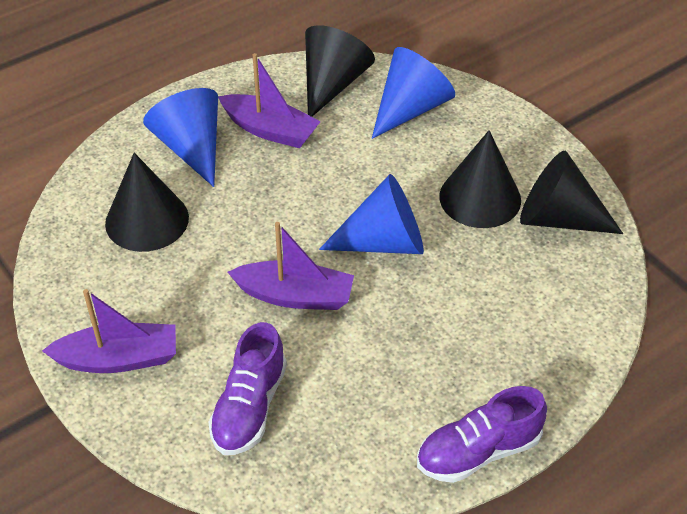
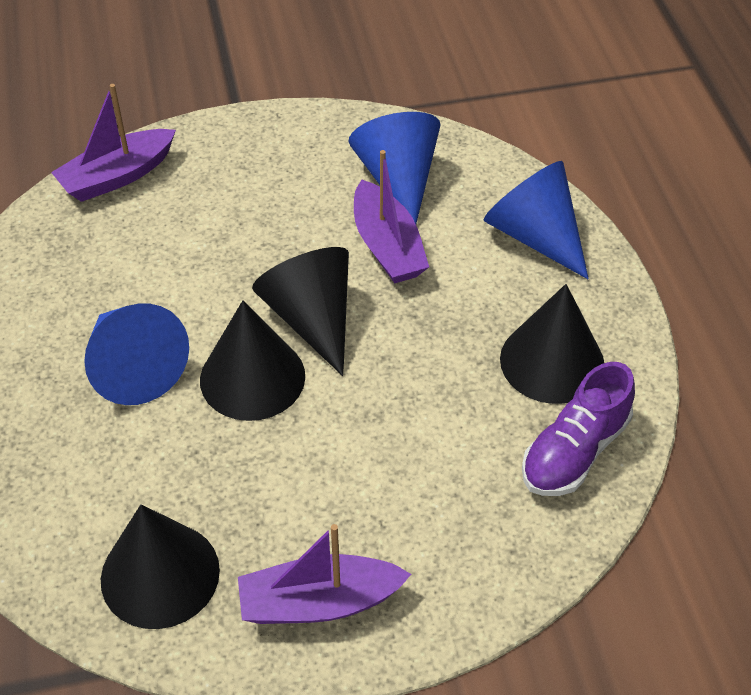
purple shoe: 2 -> 1

